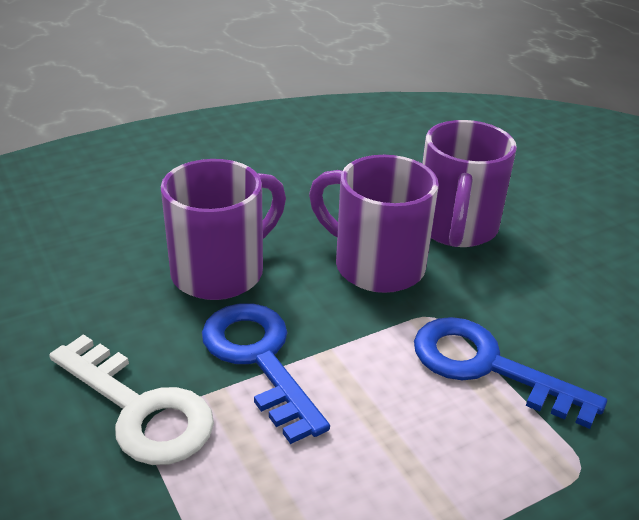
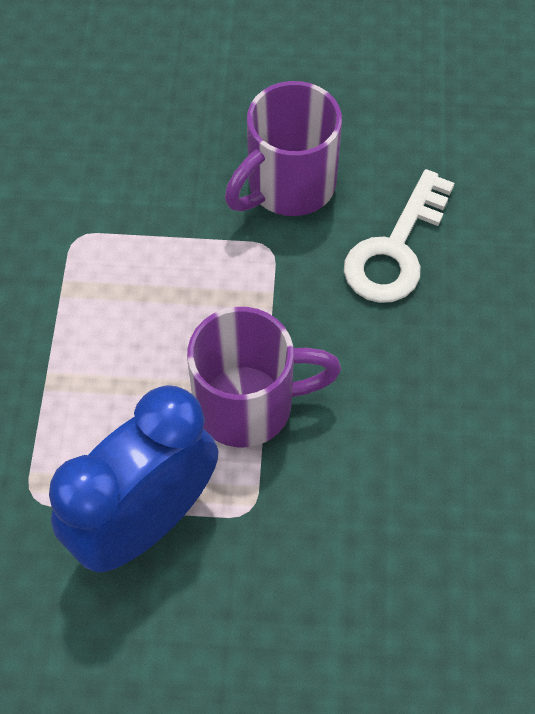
blue clock: 0 -> 1
blue key: 2 -> 0
purple mug: 3 -> 2

